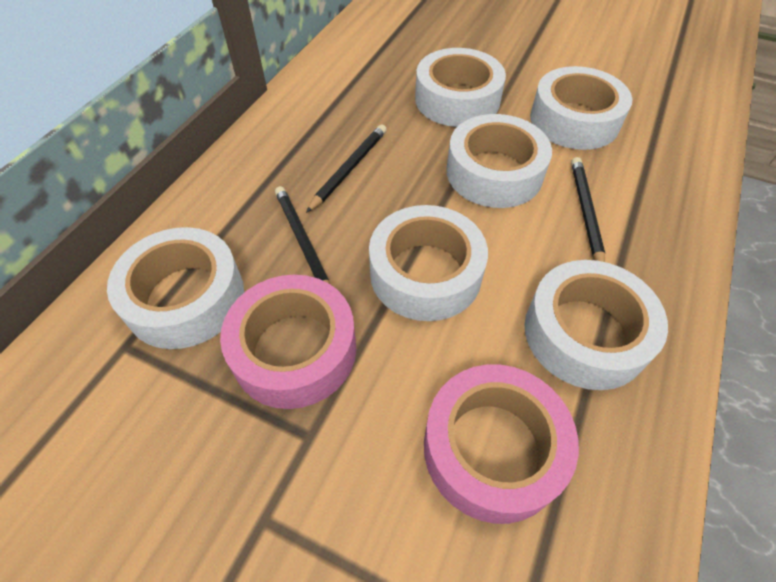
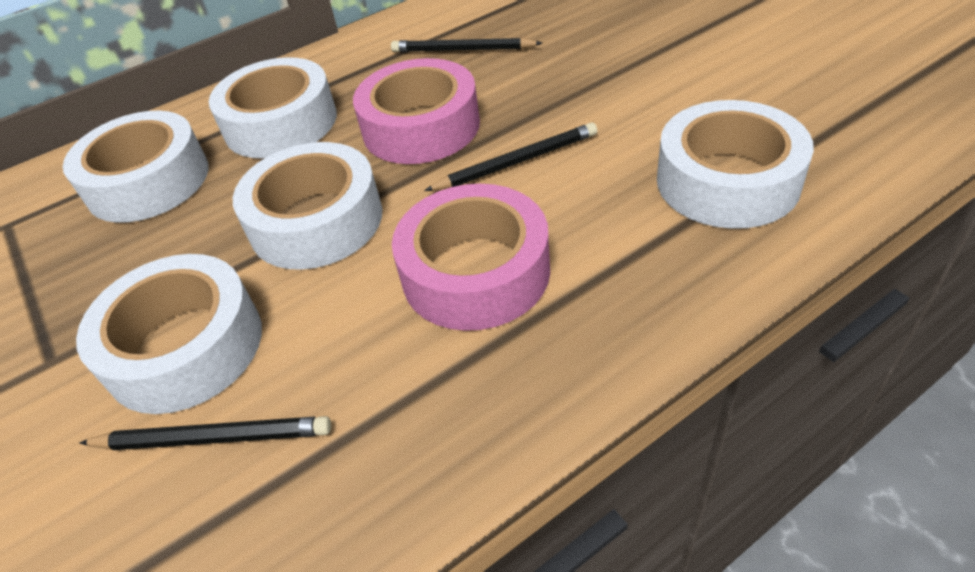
white tape: 6 -> 5

